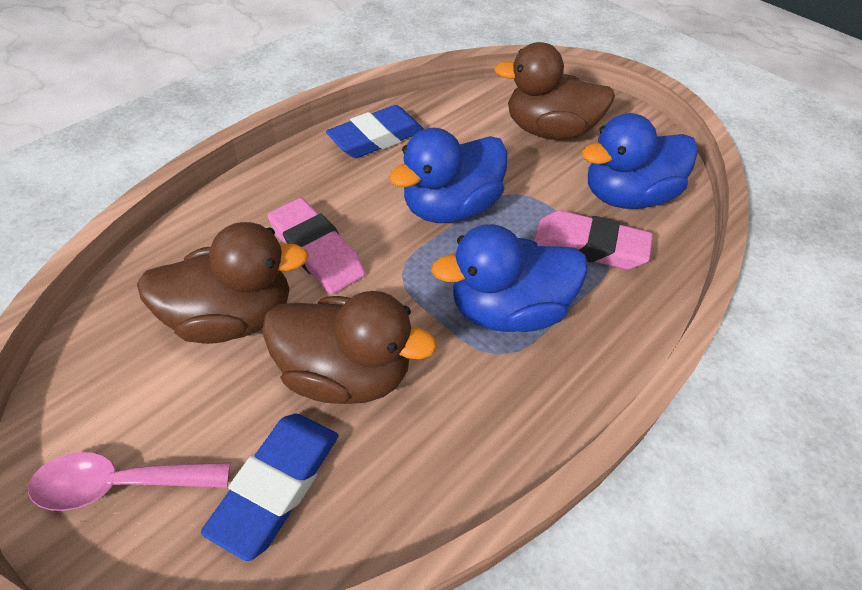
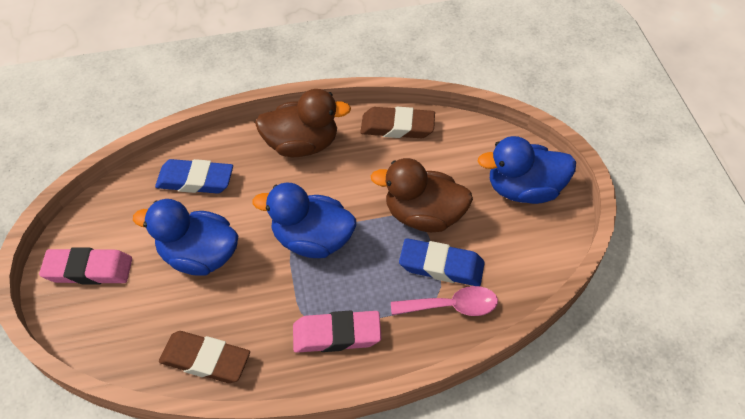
brown duck: 3 -> 2
brown eraser: 0 -> 2

